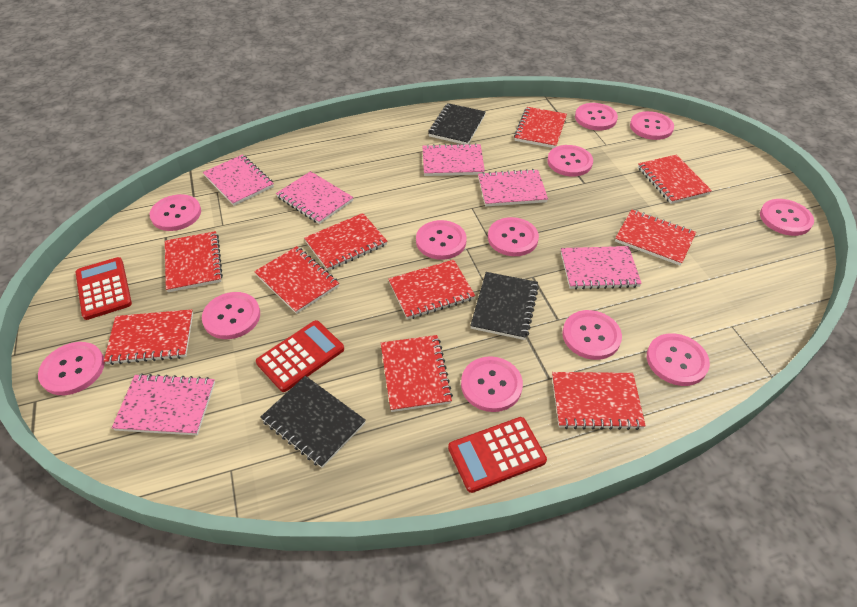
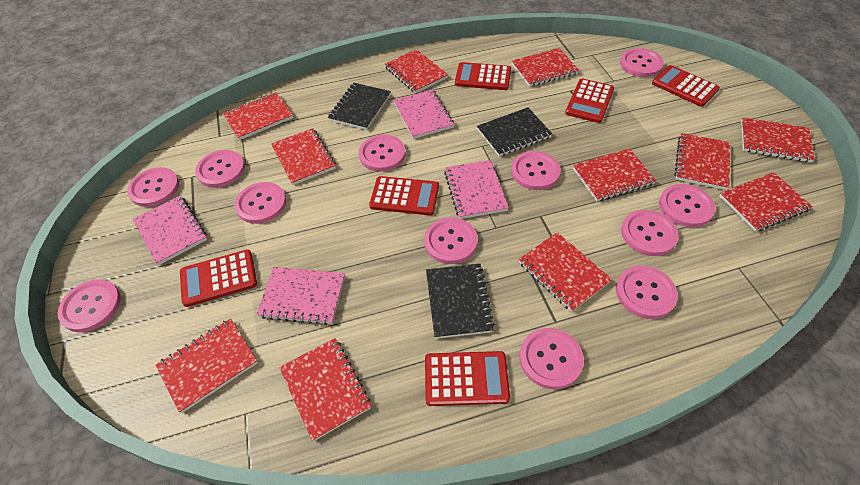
pink notebook: 6 -> 4
red calculator: 3 -> 6
red notebook: 10 -> 11

